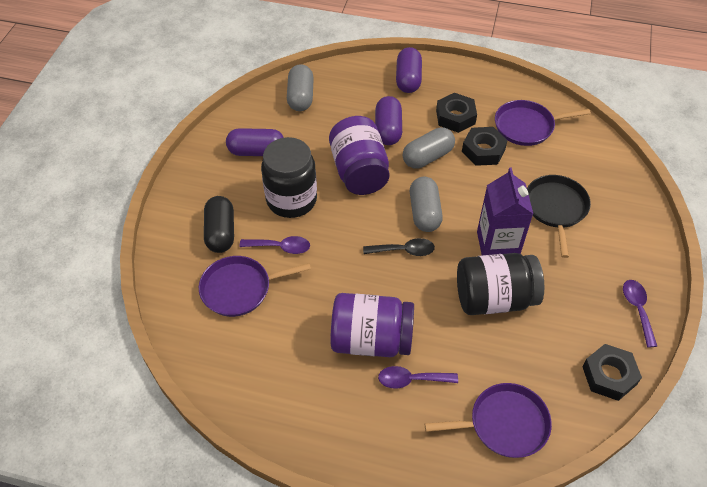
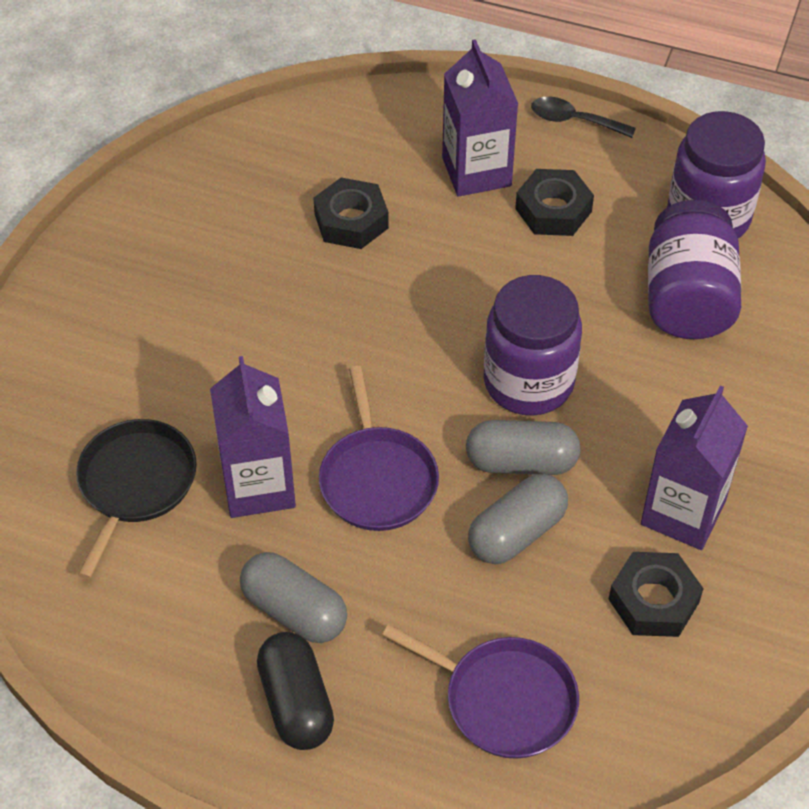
black jar: 2 -> 0
purple capsule: 3 -> 0
purple carton: 1 -> 3
purple jar: 2 -> 3
purple pan: 3 -> 2
purple spoon: 3 -> 0

